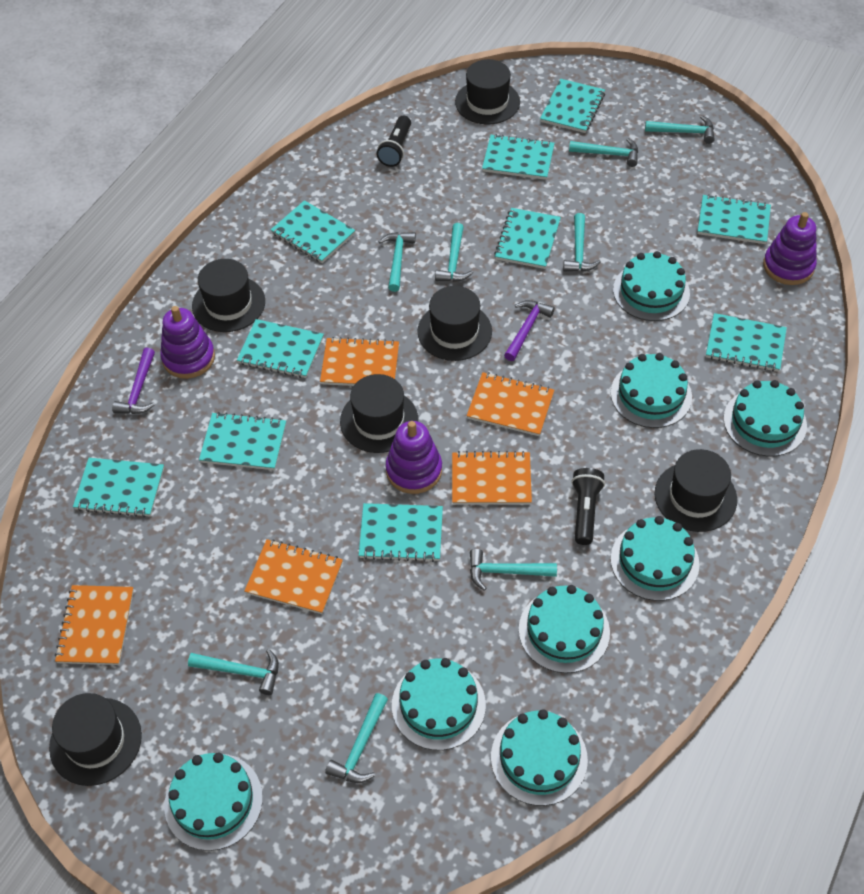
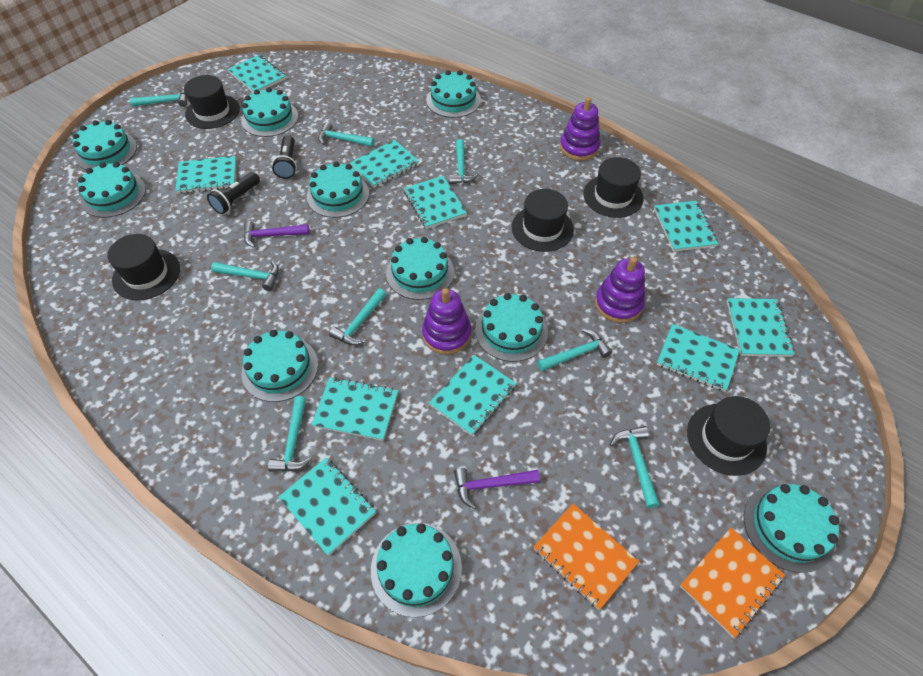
black hat: 6 -> 5
orange notebook: 5 -> 2
turquoise cake: 8 -> 10

